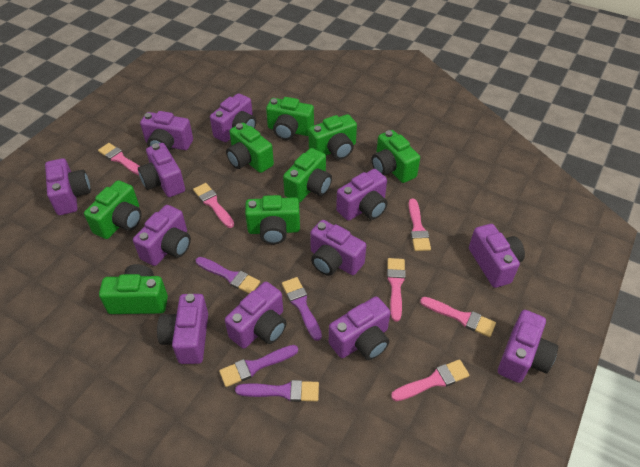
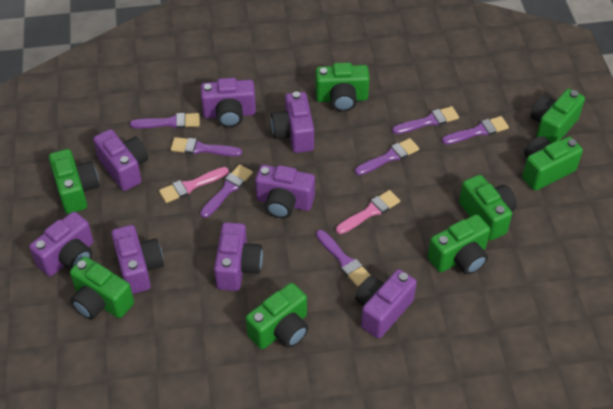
pink brush: 6 -> 2
purple brush: 4 -> 7
purple camera: 12 -> 8

